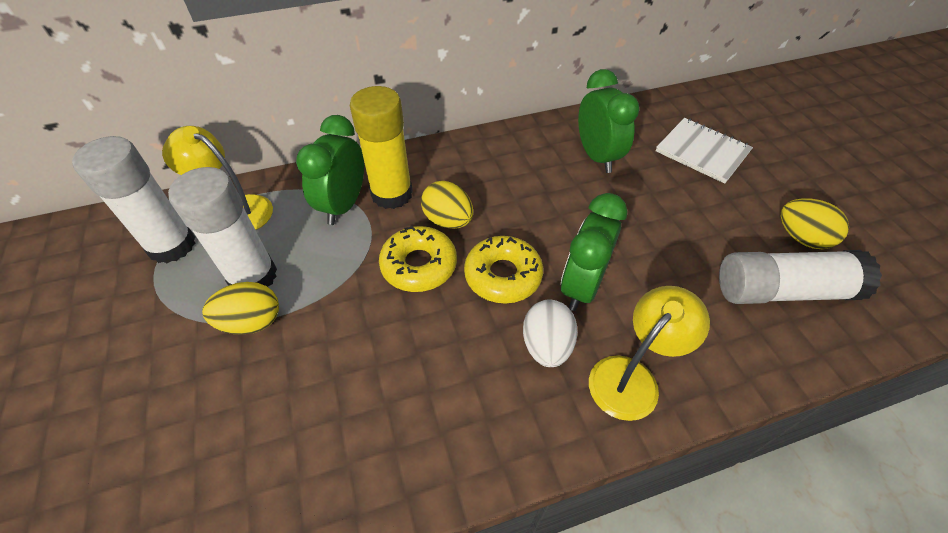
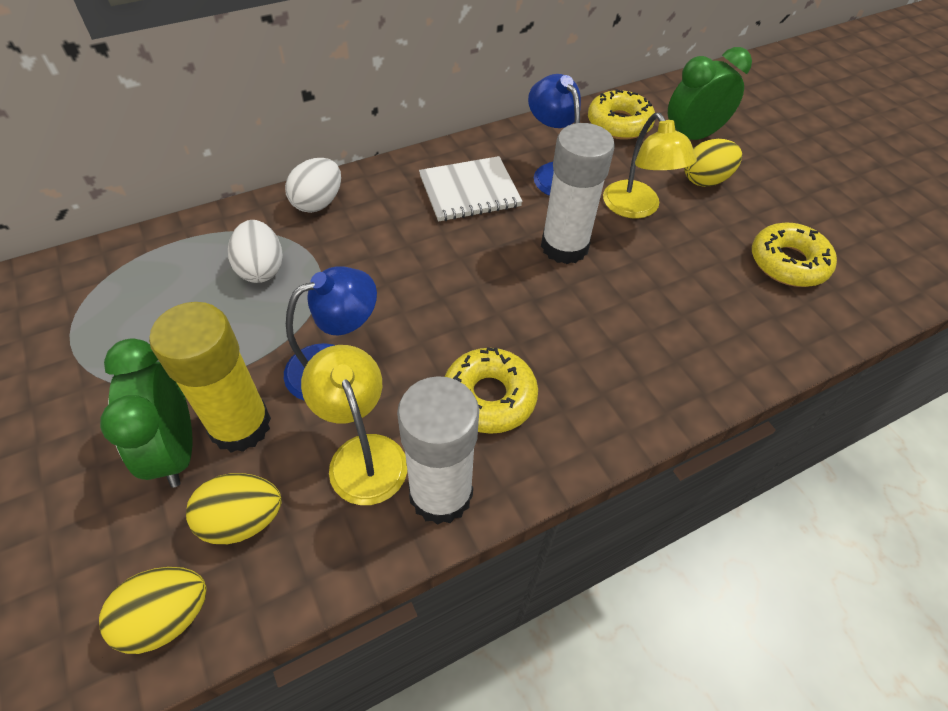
blue lamp: 0 -> 2
green clock: 3 -> 2
white egg: 1 -> 2
white glue stick: 3 -> 2
yellow donut: 2 -> 3

